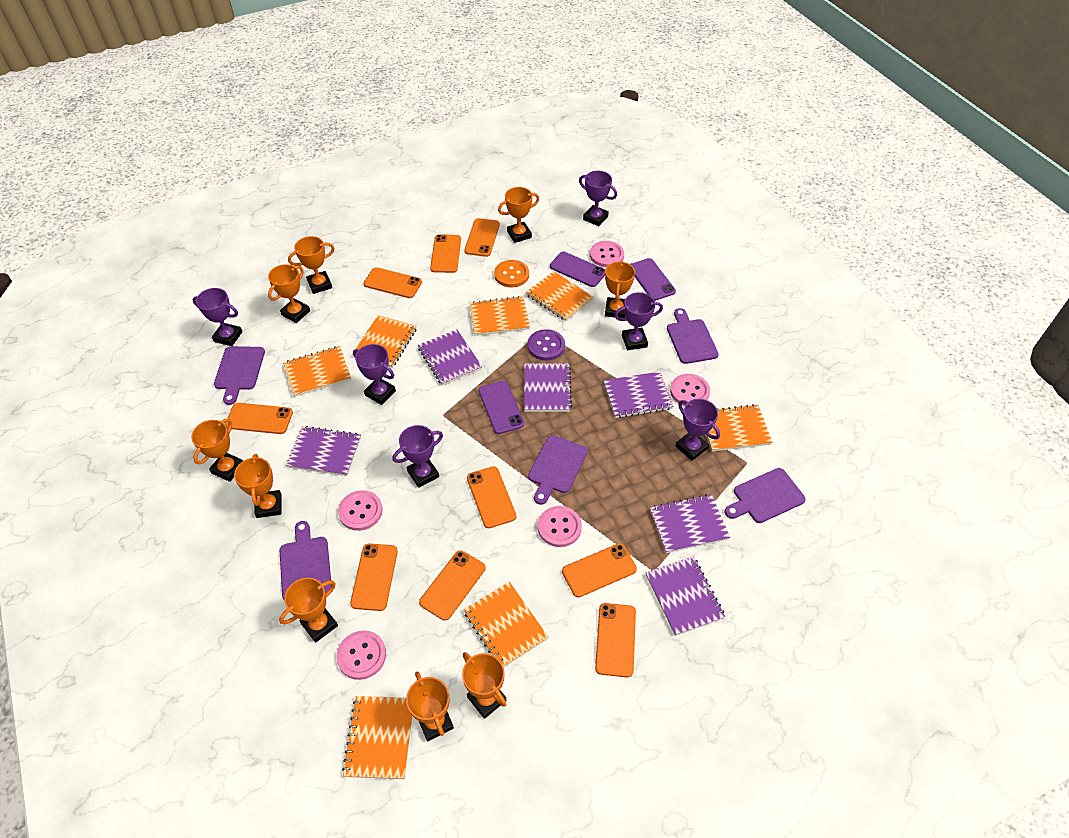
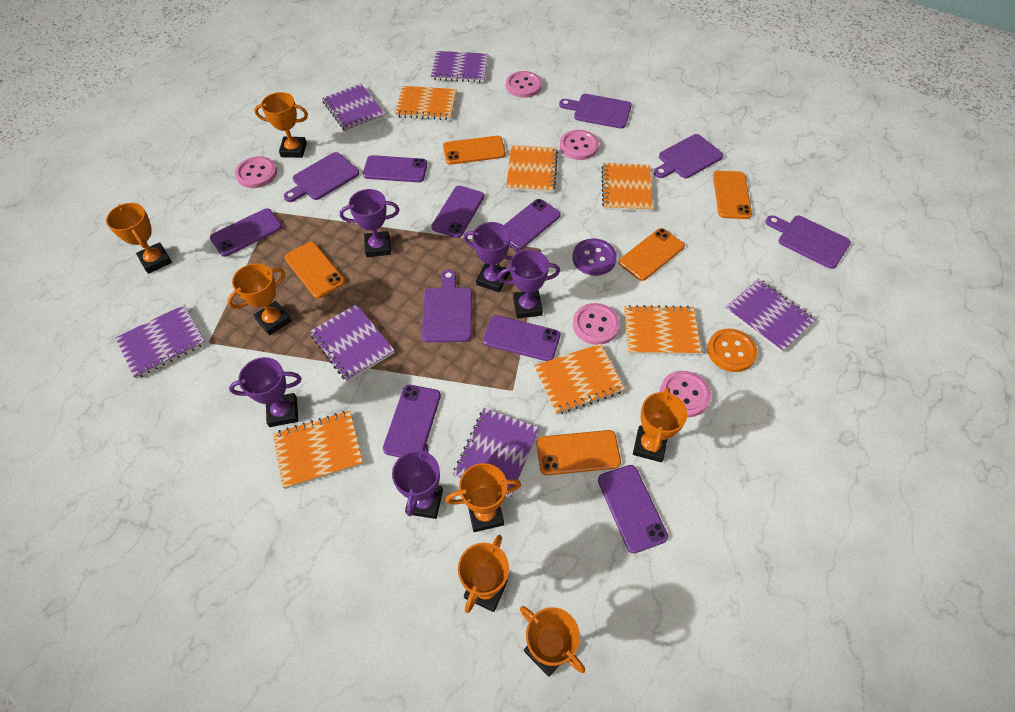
orange notebook: 7 -> 6
orange phone: 9 -> 5
orange trophy: 9 -> 7
purple phone: 3 -> 7
purple trophy: 6 -> 5

